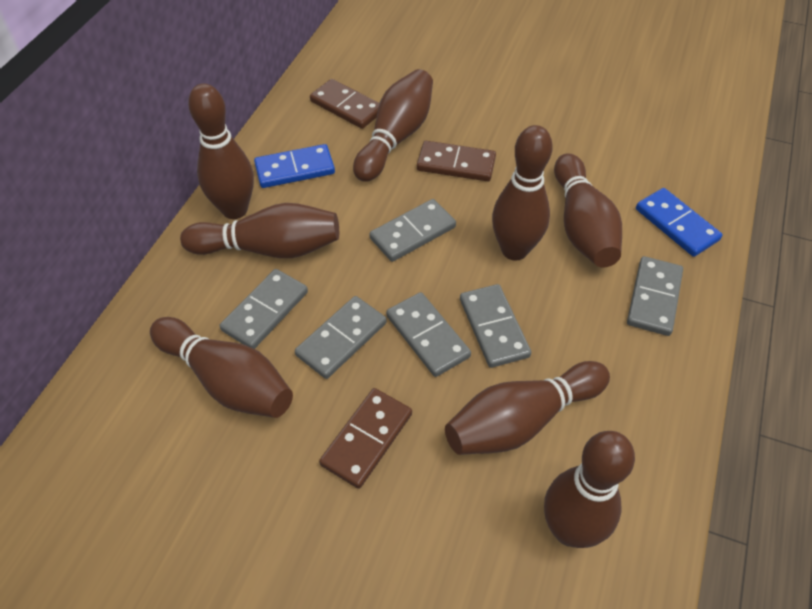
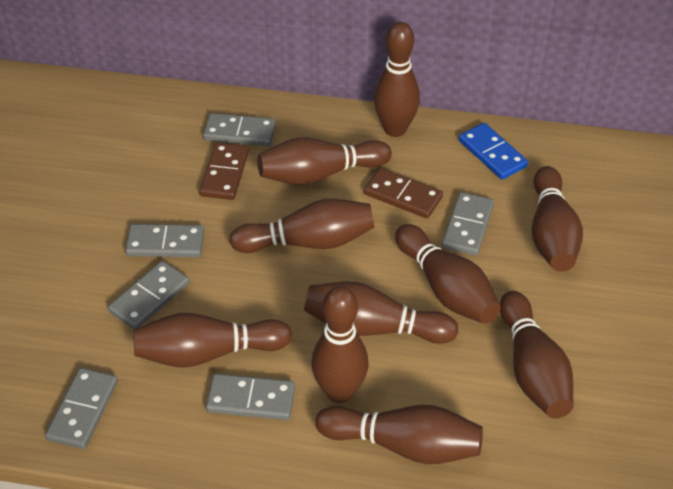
blue domino: 2 -> 1
brown bowling pin: 8 -> 10
brown domino: 3 -> 2

